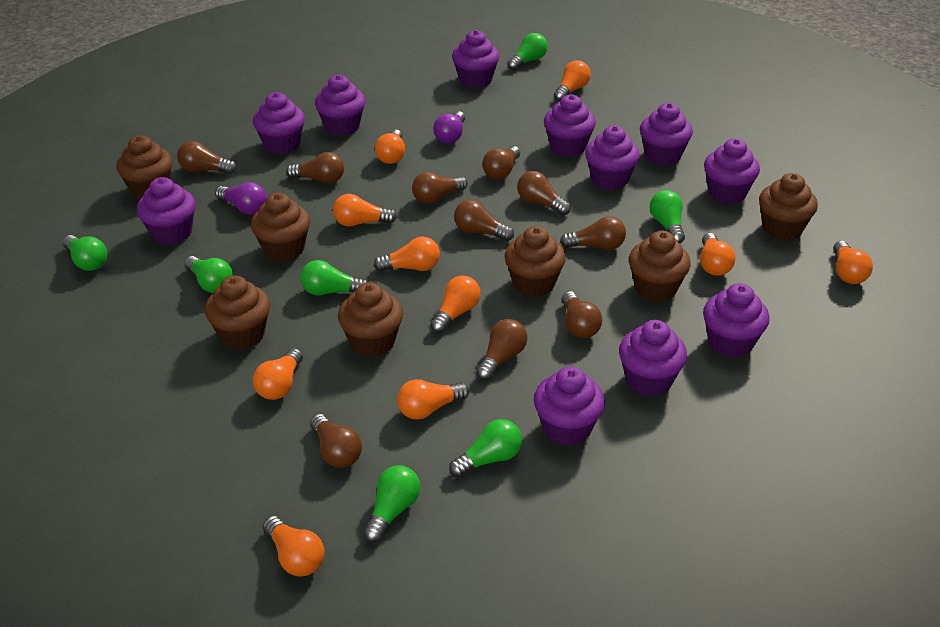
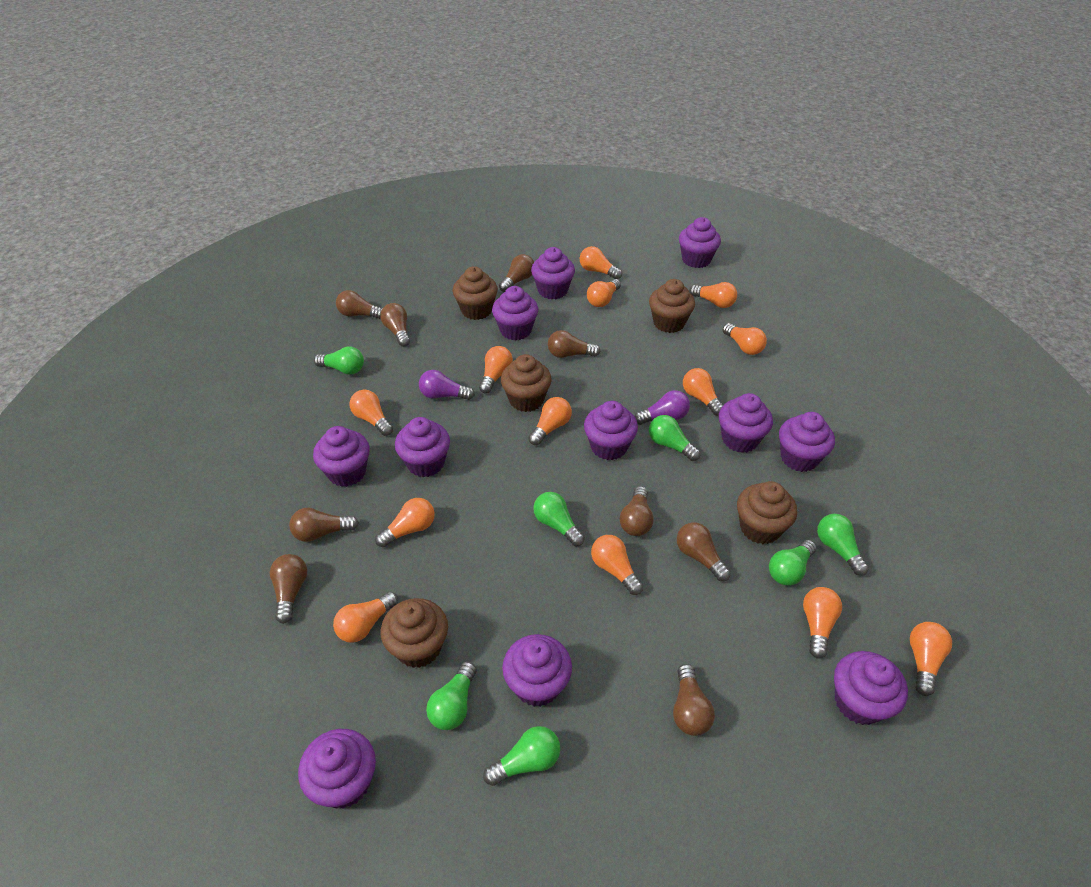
brown cupcake: 7 -> 5
brown light bulb: 10 -> 9
orange light bulb: 10 -> 13

